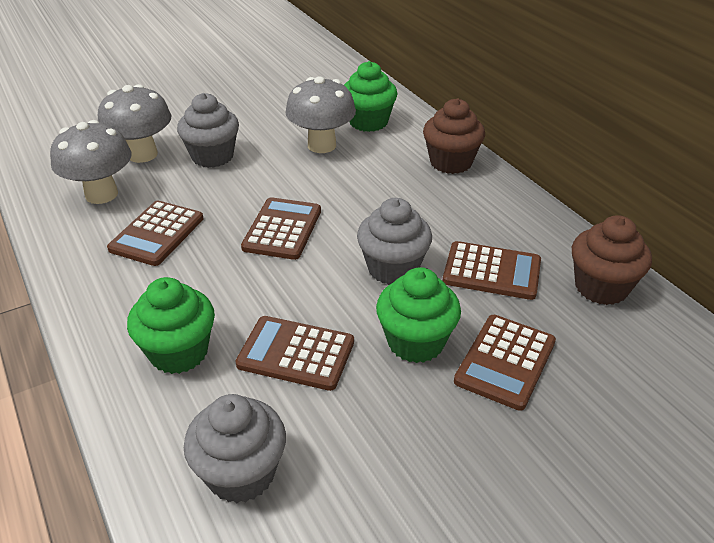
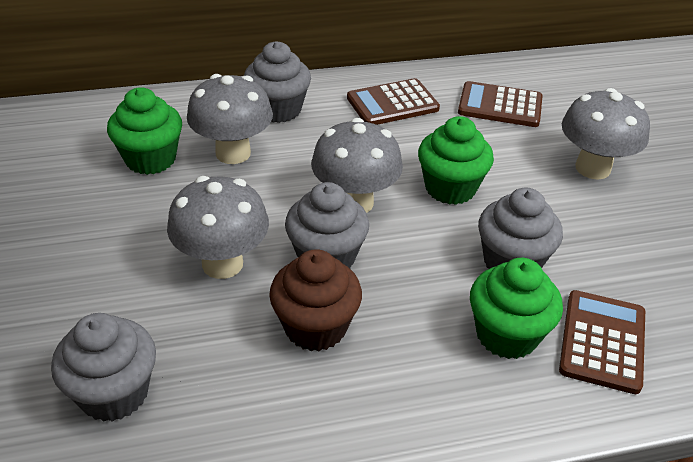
brown calculator: 5 -> 3
brown cupcake: 2 -> 1
grey cupcake: 3 -> 4
grey mushroom: 3 -> 4

